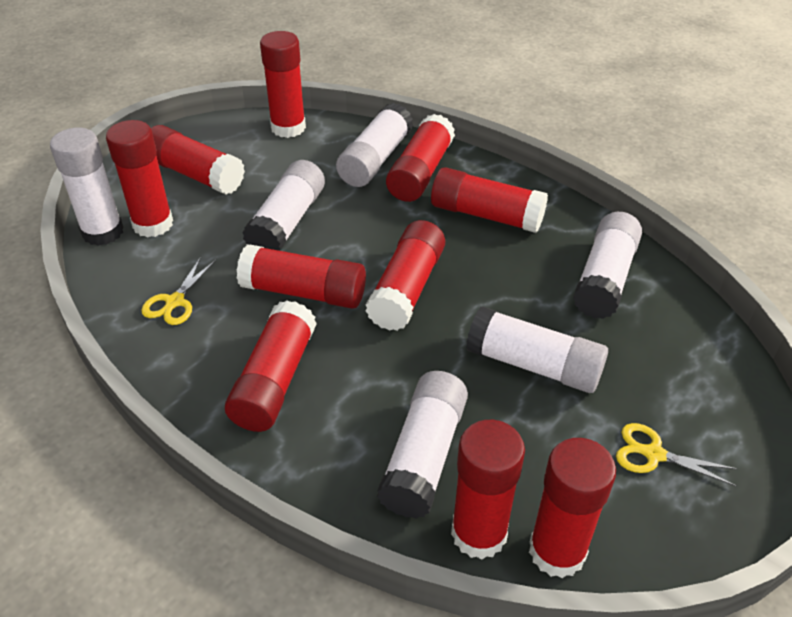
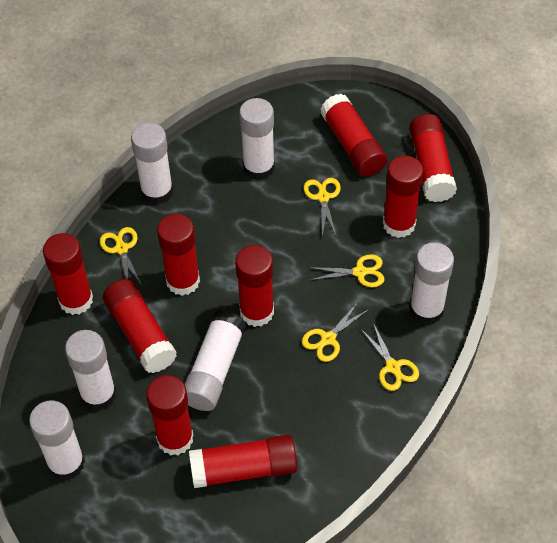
red glue stick: 10 -> 9
yellow scissors: 2 -> 5

